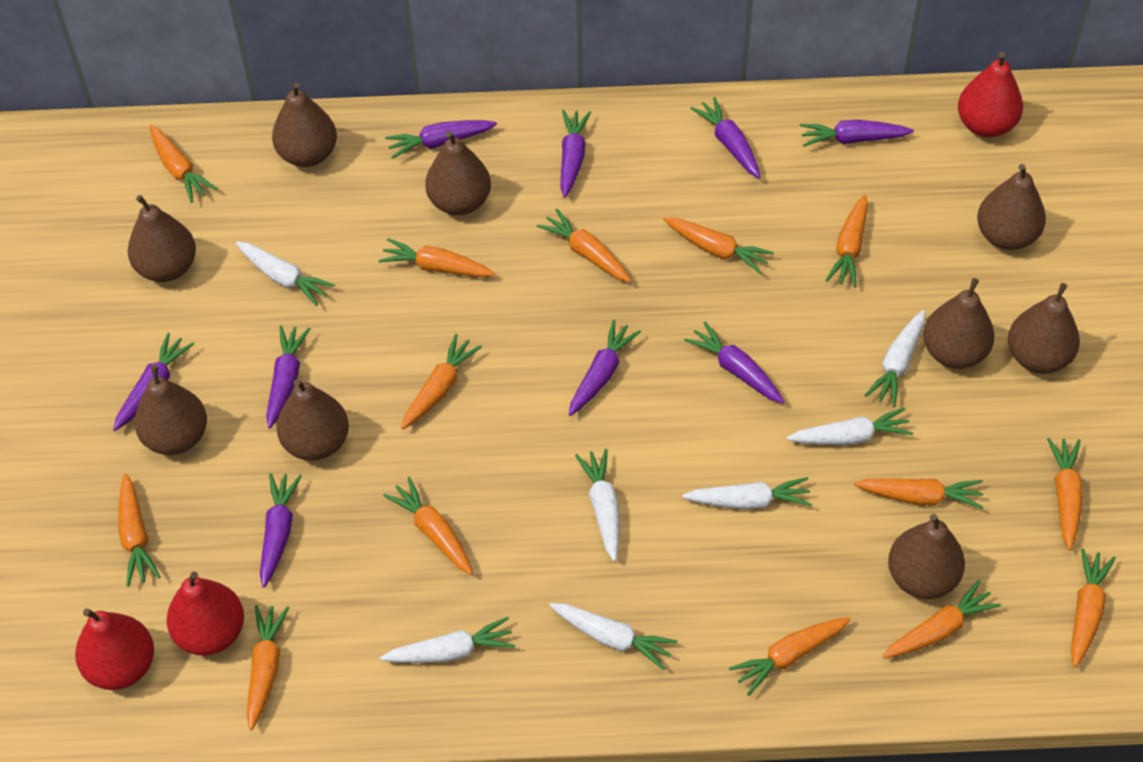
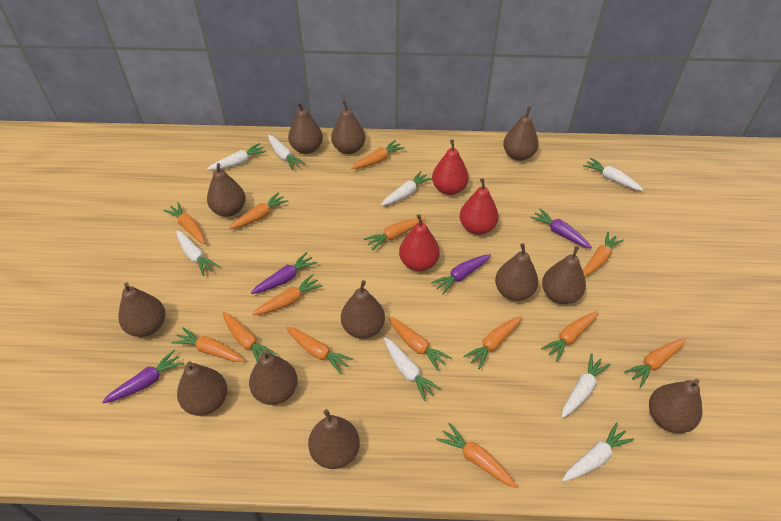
brown pear: 9 -> 12
purple carrot: 9 -> 4
white carrot: 7 -> 8

